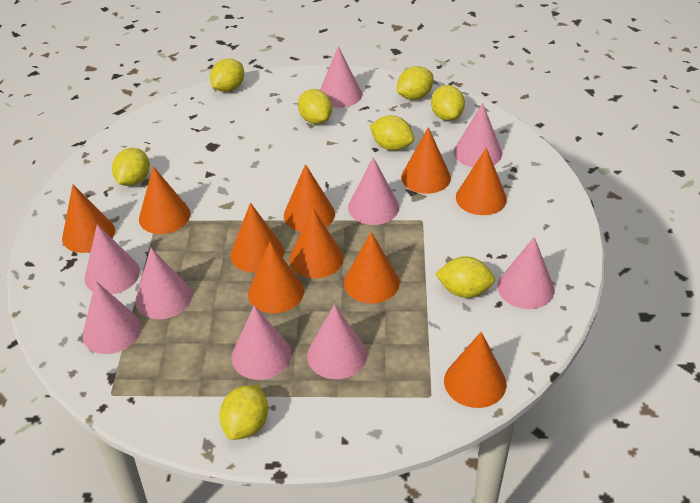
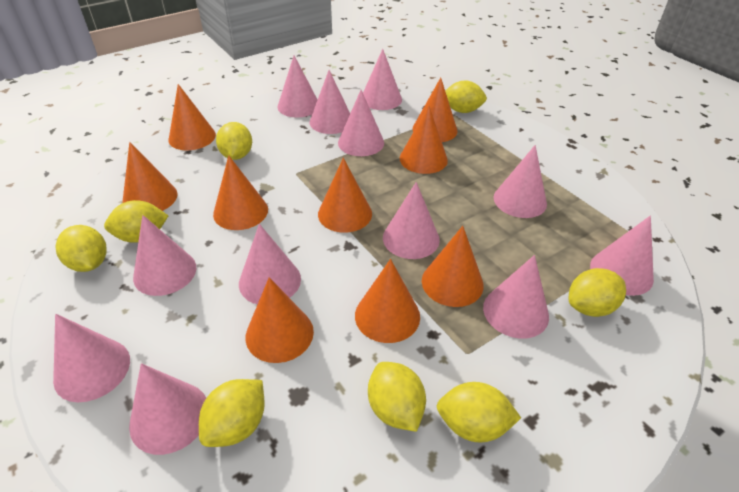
orange cone: 10 -> 9
pink cone: 9 -> 12

